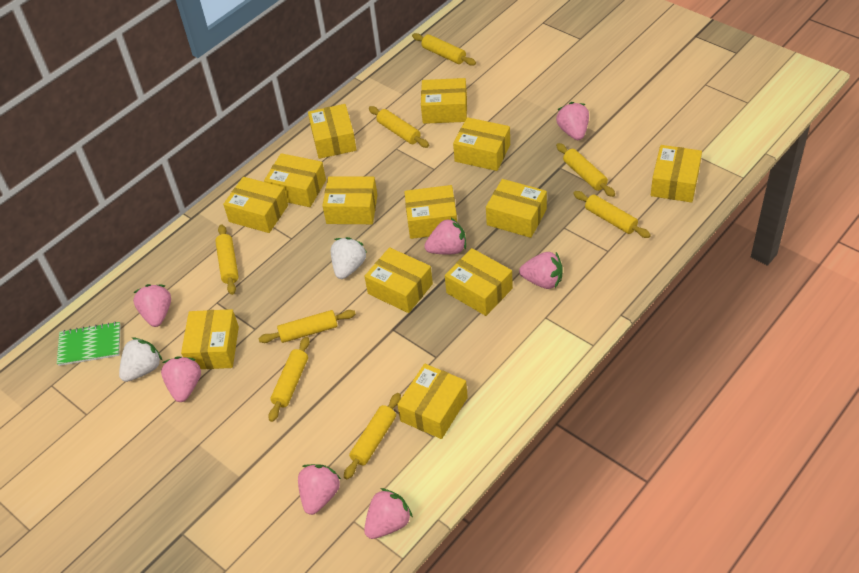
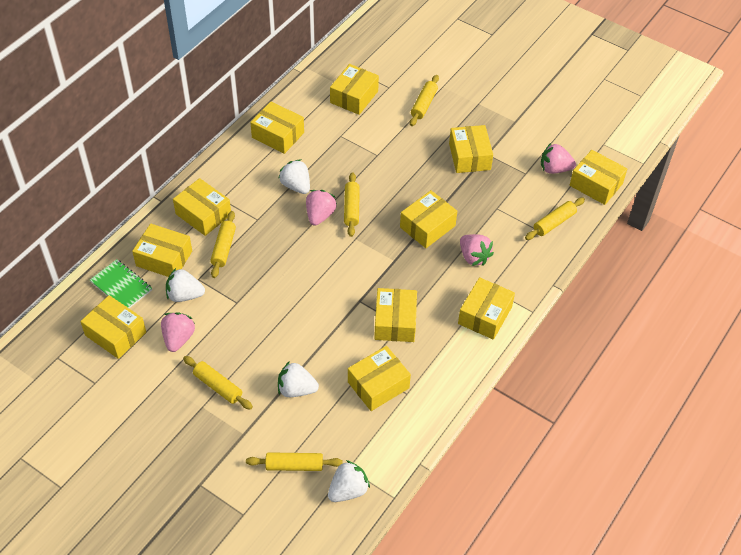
pink strawberry: 7 -> 4
white strawberry: 2 -> 4
yellow box: 13 -> 11
yellow rolling pin: 8 -> 6

